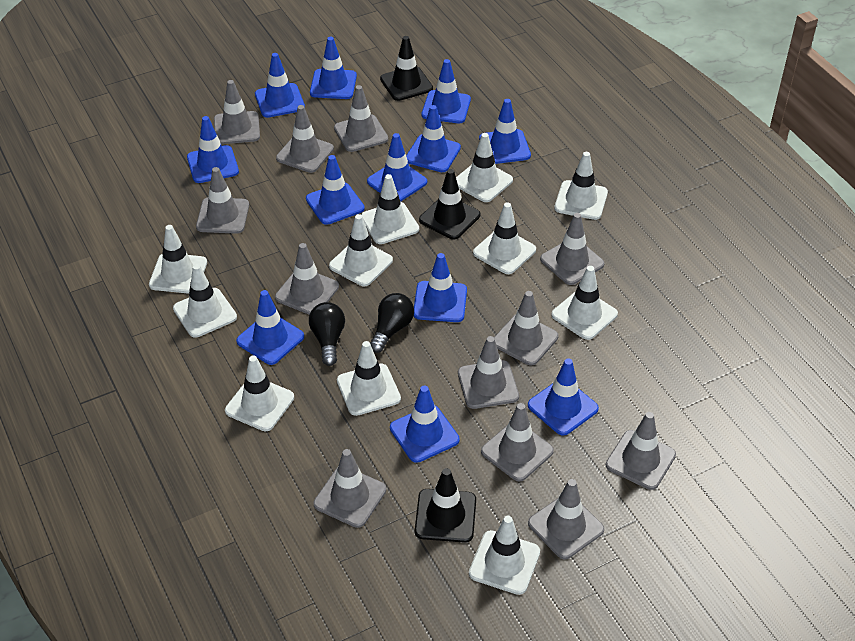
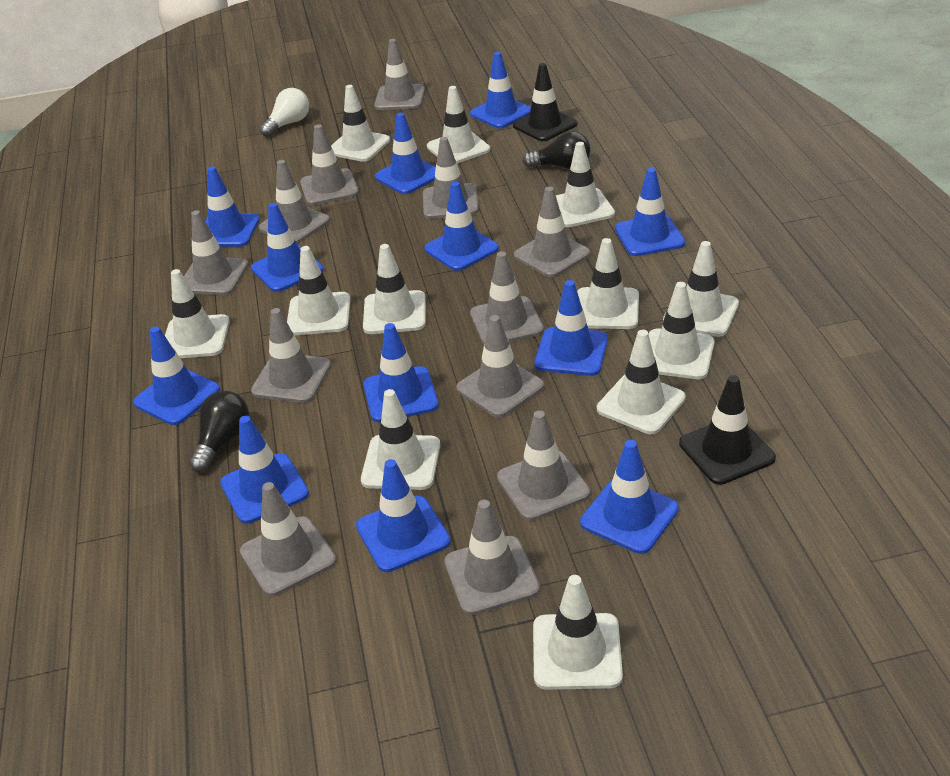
black traffic cone: 3 -> 2
white light bulb: 0 -> 1
white traffic cone: 11 -> 12

